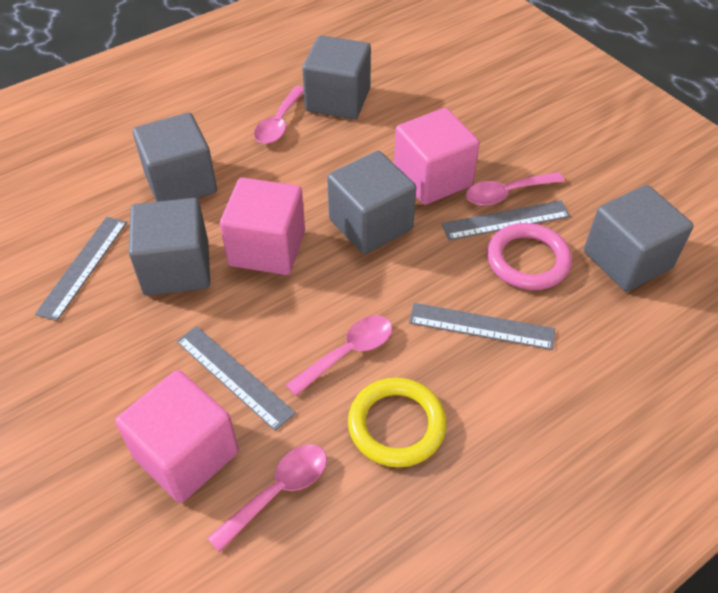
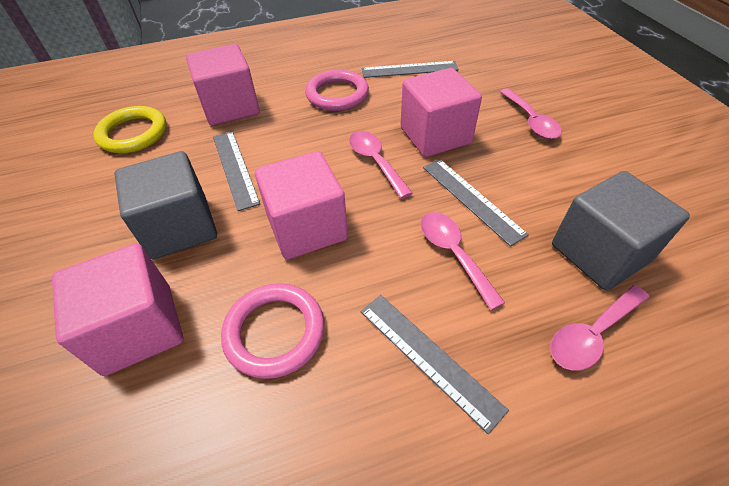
grey cube: 5 -> 2
pink cube: 3 -> 4
pink ring: 1 -> 2

